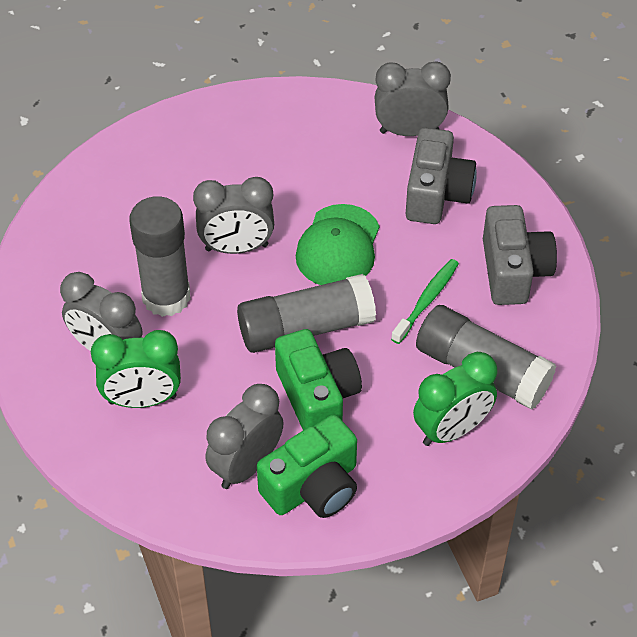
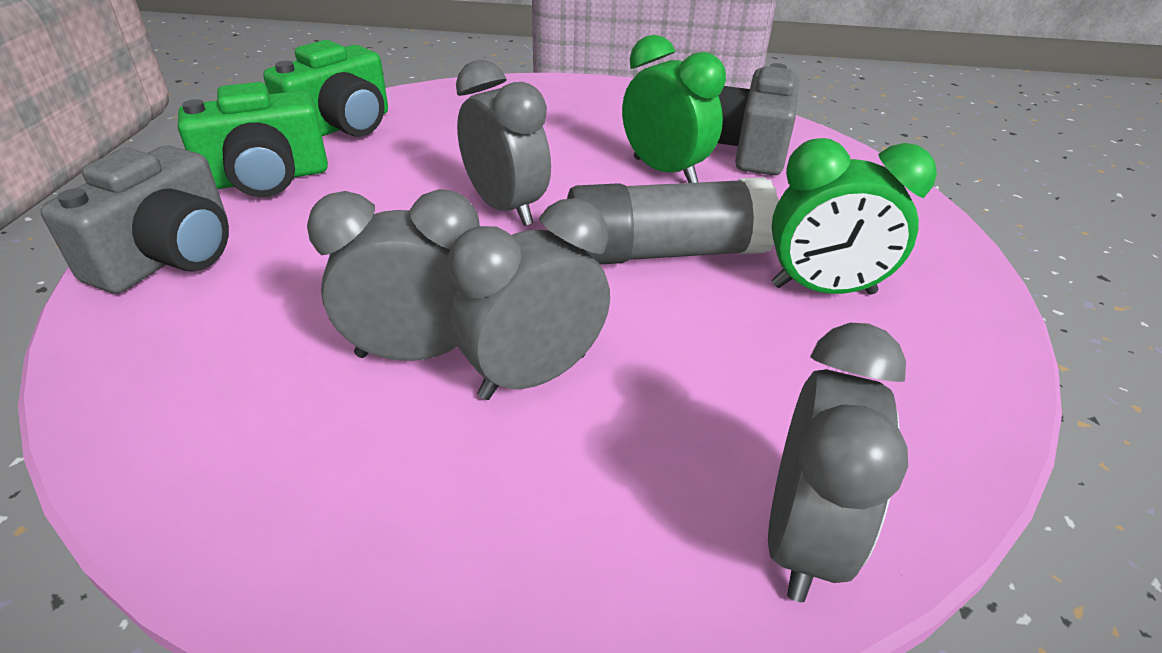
green cap: 1 -> 0
green toothbrush: 1 -> 0
grey glue stick: 3 -> 1

